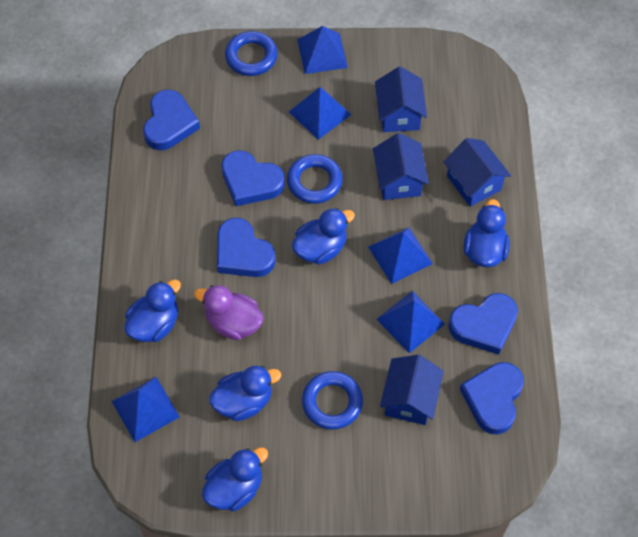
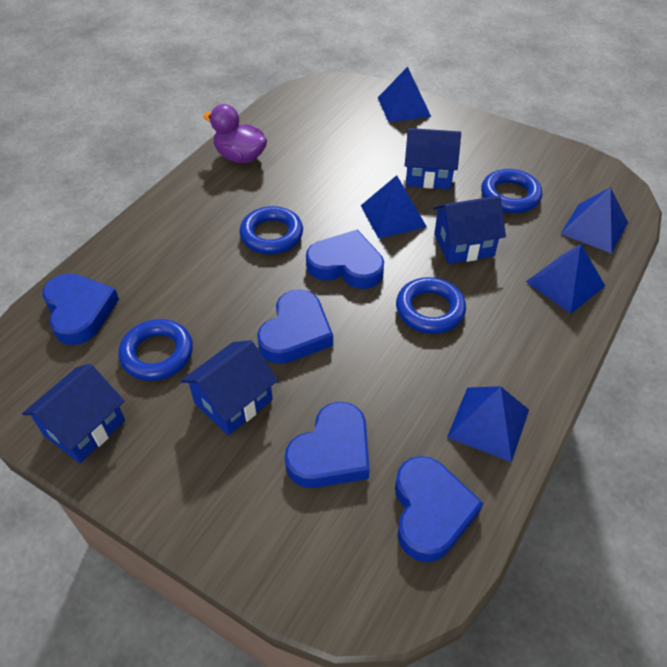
blue duck: 5 -> 0
blue ring: 3 -> 4

